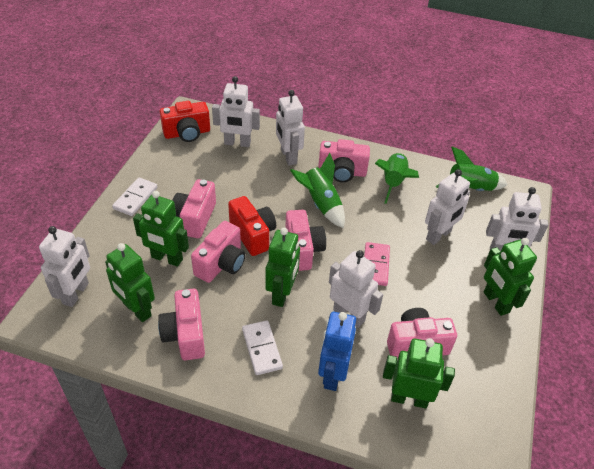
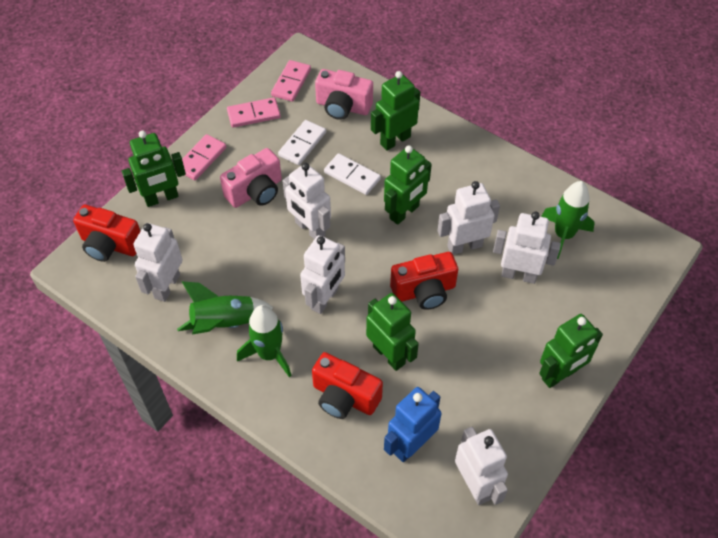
pink camera: 6 -> 2
pink domino: 1 -> 3
red camera: 2 -> 3

